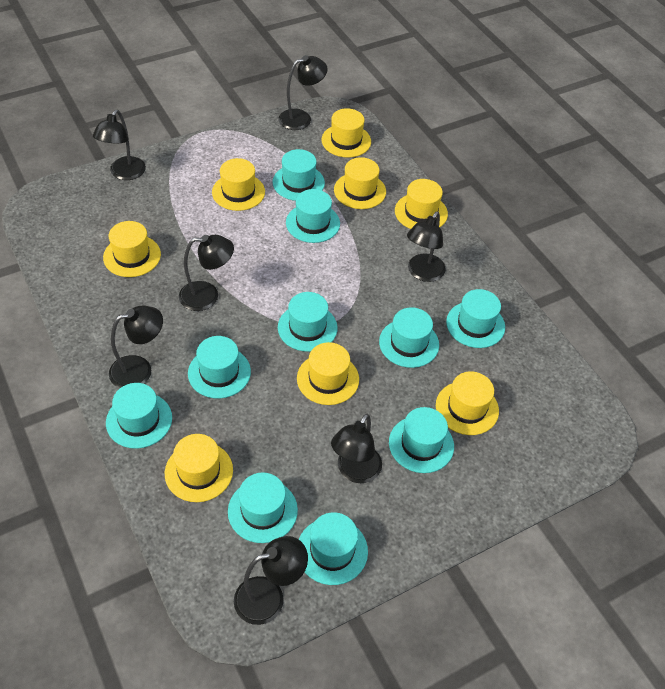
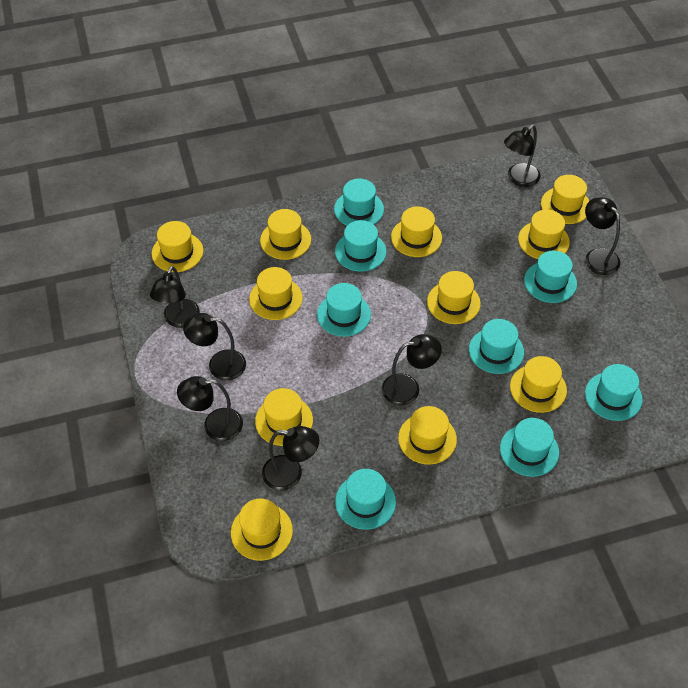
turquoise hat: 10 -> 8
yellow hat: 8 -> 11

